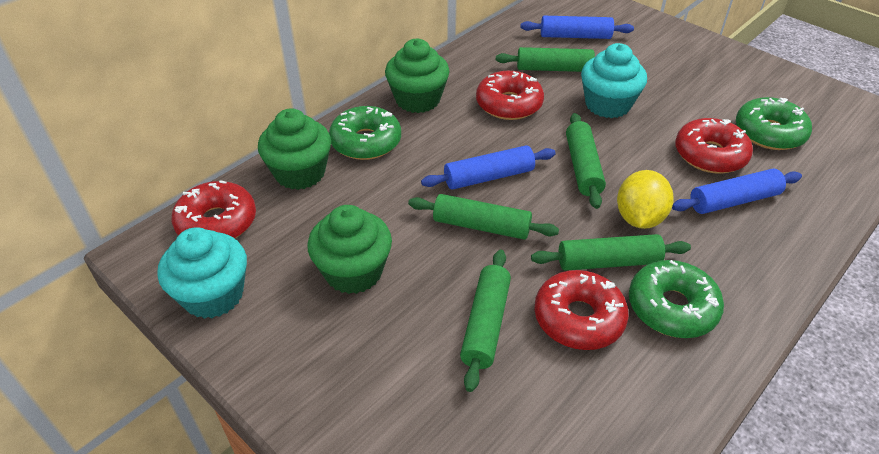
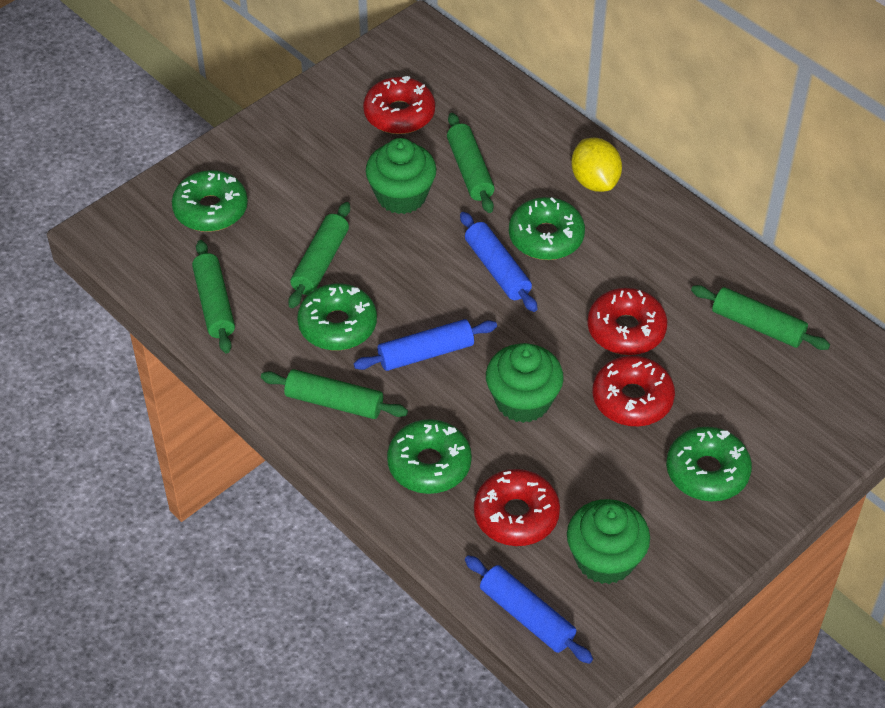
green donut: 3 -> 5
turquoise cupcake: 2 -> 0

